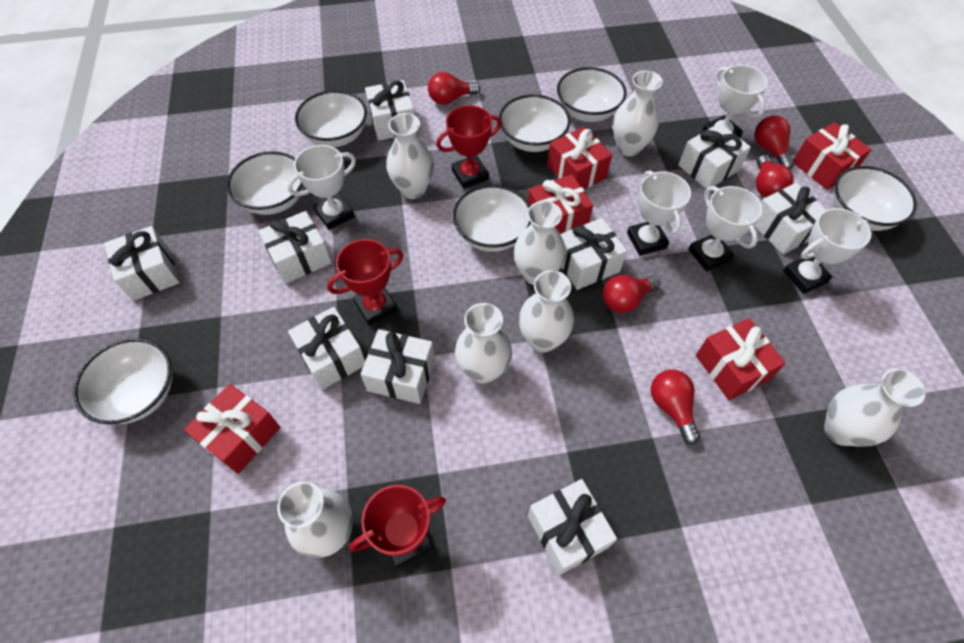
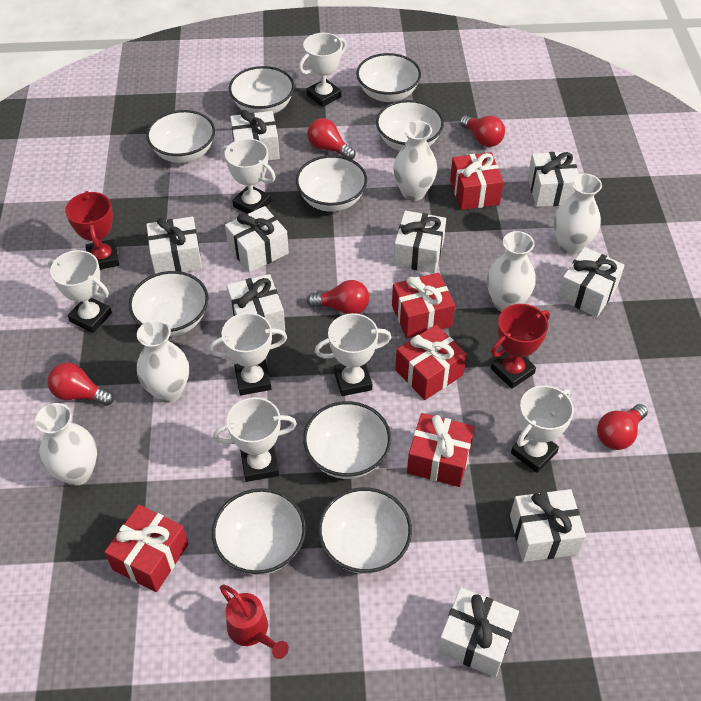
red trophy: 3 -> 2
red watering can: 0 -> 1
white bowl: 7 -> 9
white trophy: 5 -> 7
white vase: 7 -> 5

